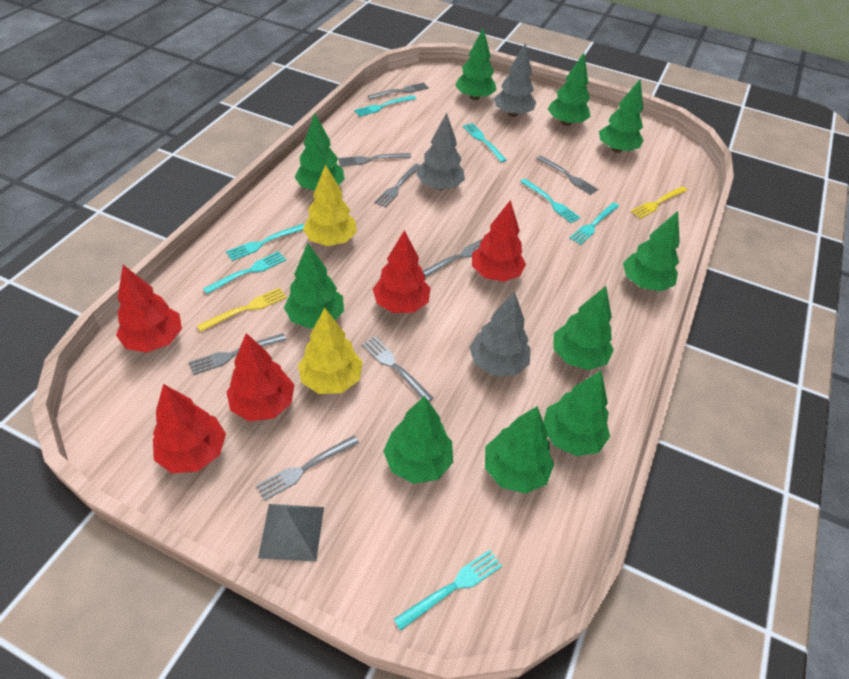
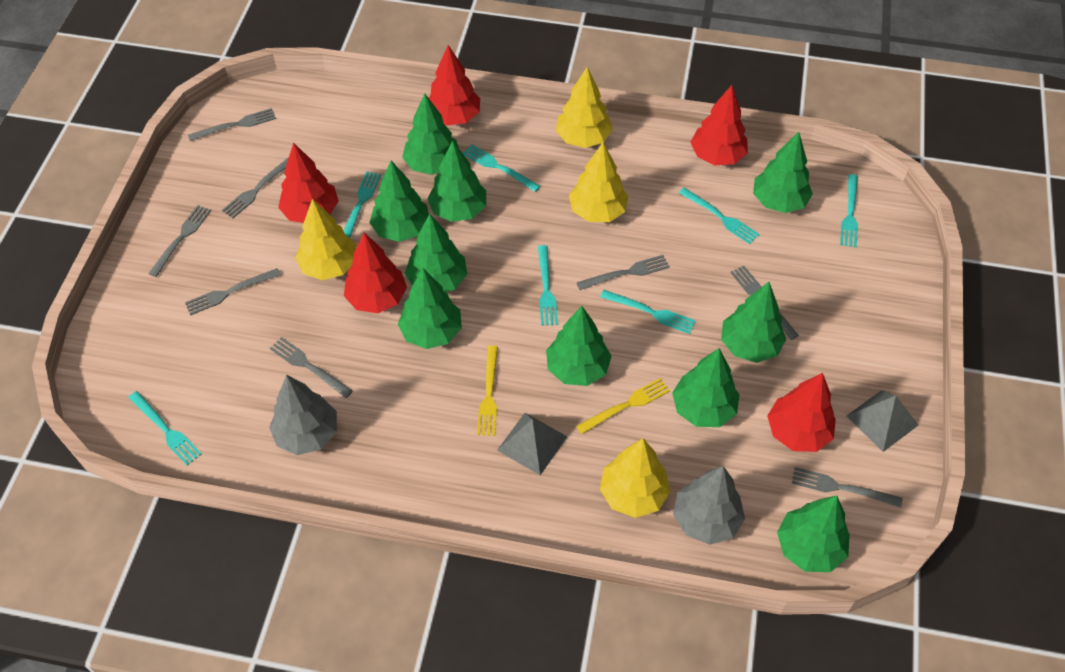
grey pyramid: 1 -> 2
grey tree: 3 -> 2
yellow tree: 2 -> 4

